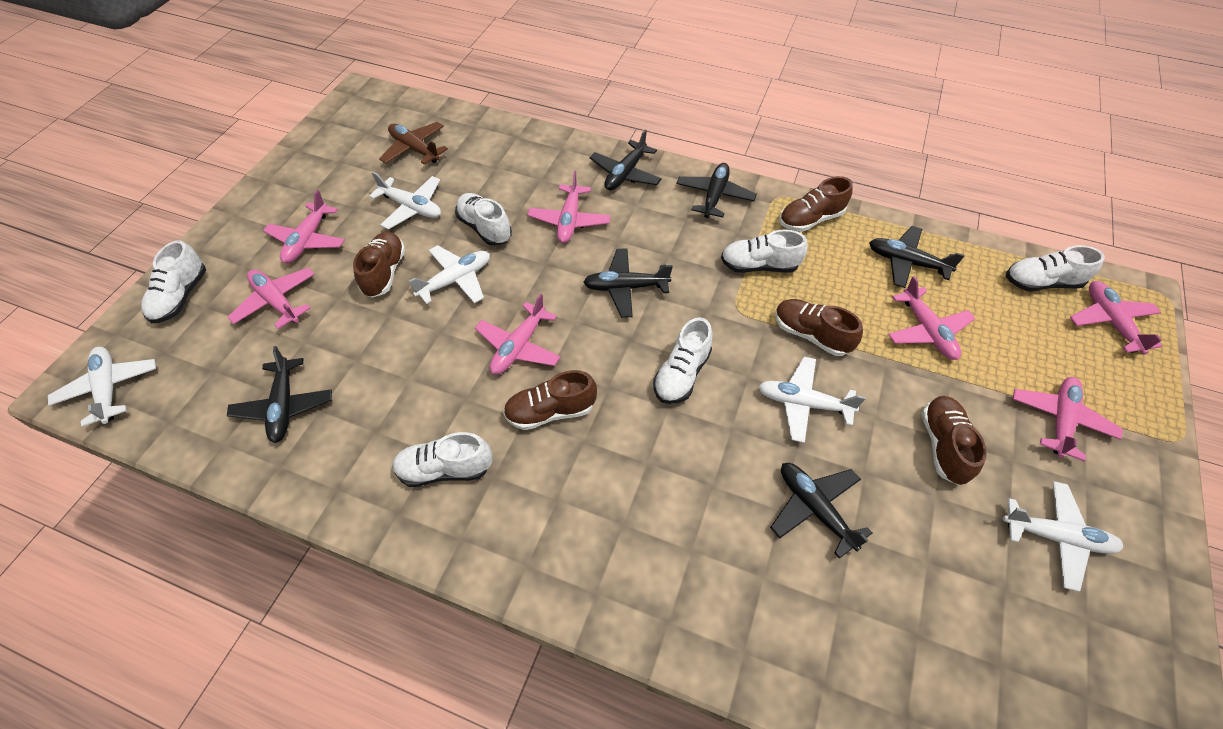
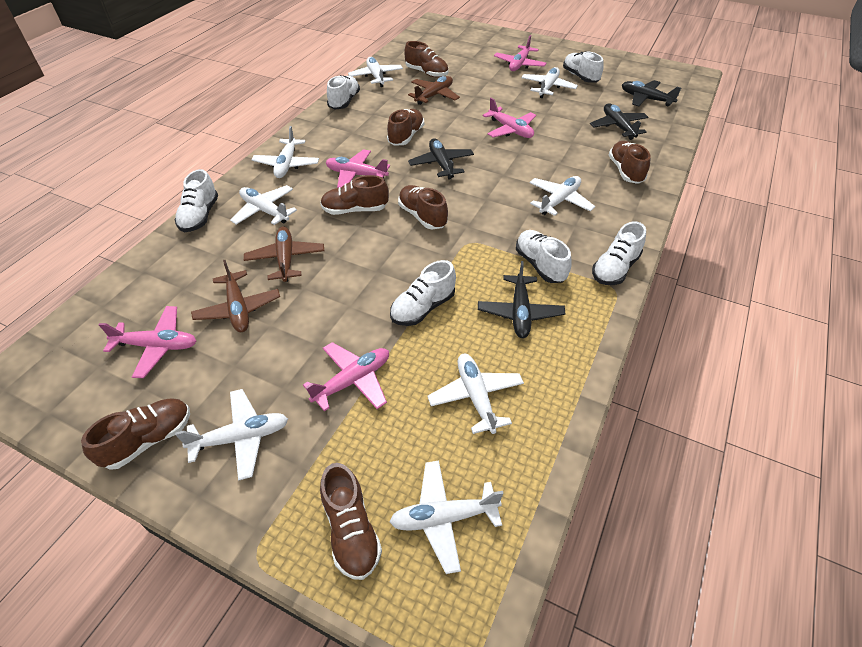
black plane: 6 -> 4
brown plane: 1 -> 3
brown shoe: 5 -> 7
pink plane: 7 -> 5
white plane: 5 -> 8

